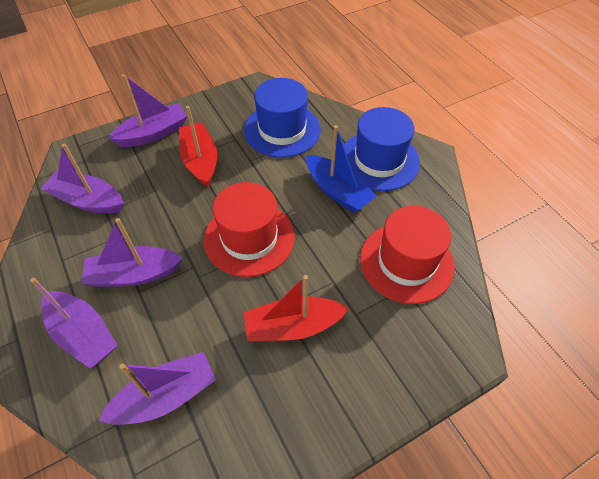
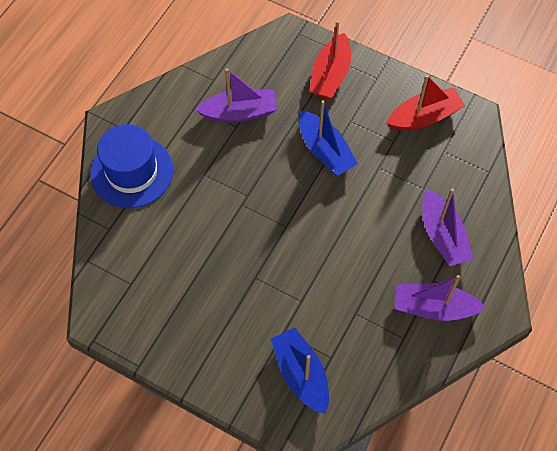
blue boat: 1 -> 2
blue hat: 2 -> 1
purple boat: 5 -> 3
red hat: 2 -> 0

